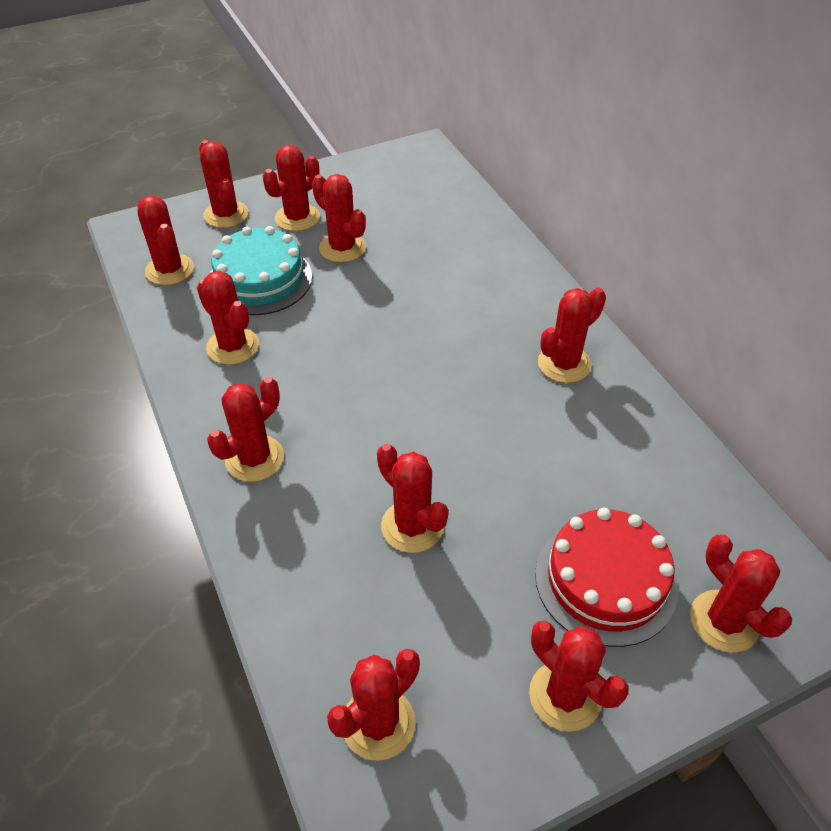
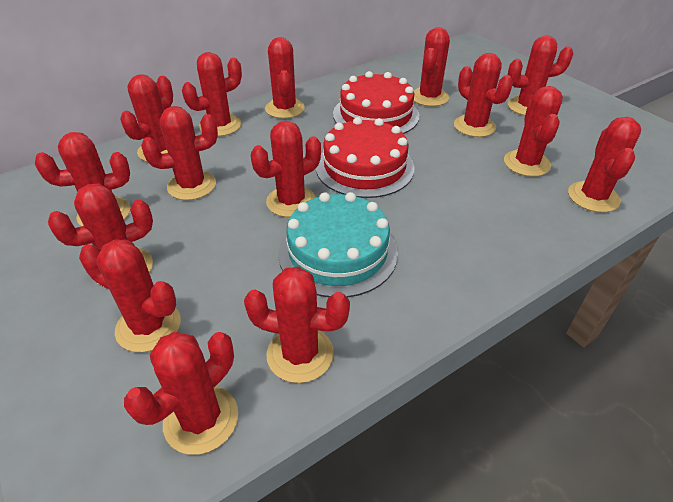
red cactus: 11 -> 15
red cake: 1 -> 2

